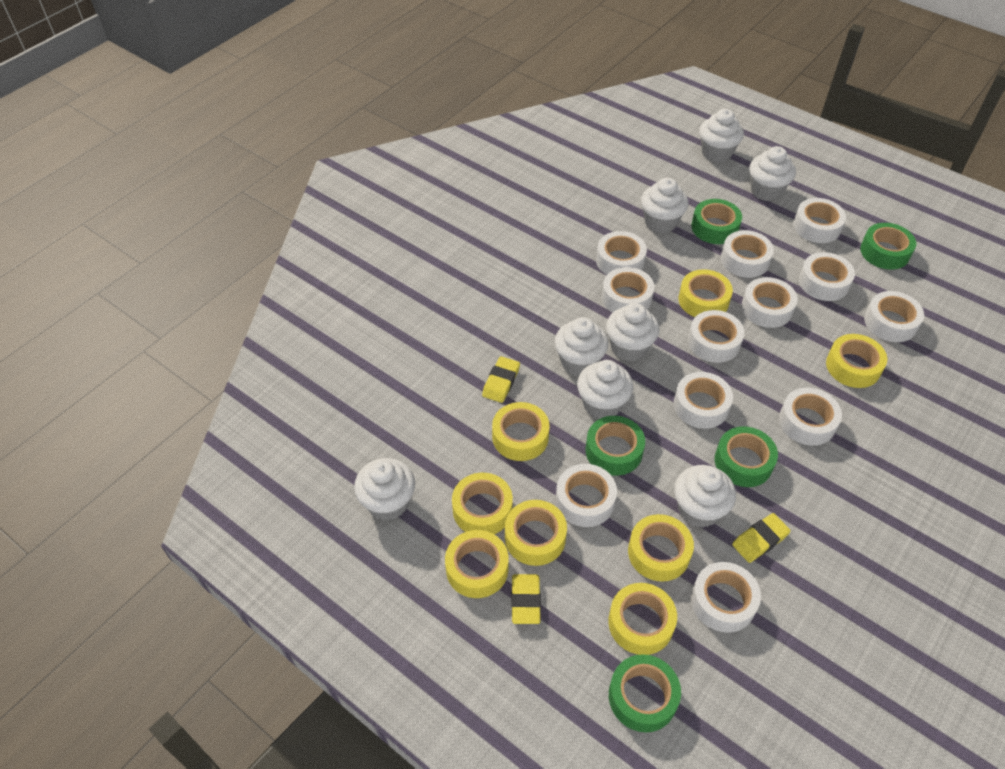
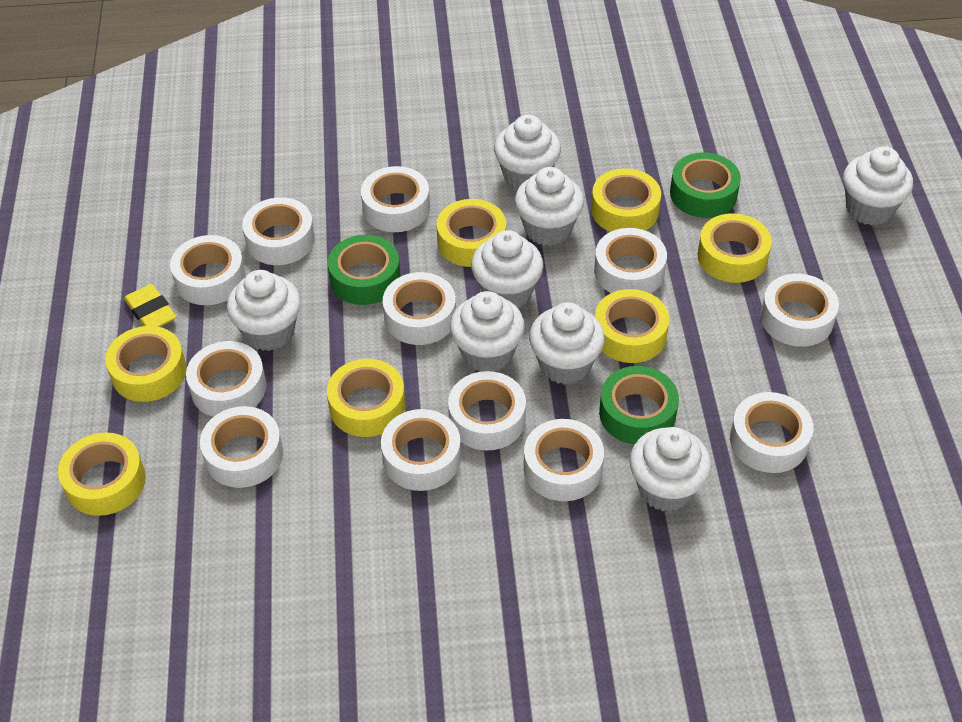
green tape: 5 -> 3
yellow eraser: 3 -> 1
yellow tape: 8 -> 7

